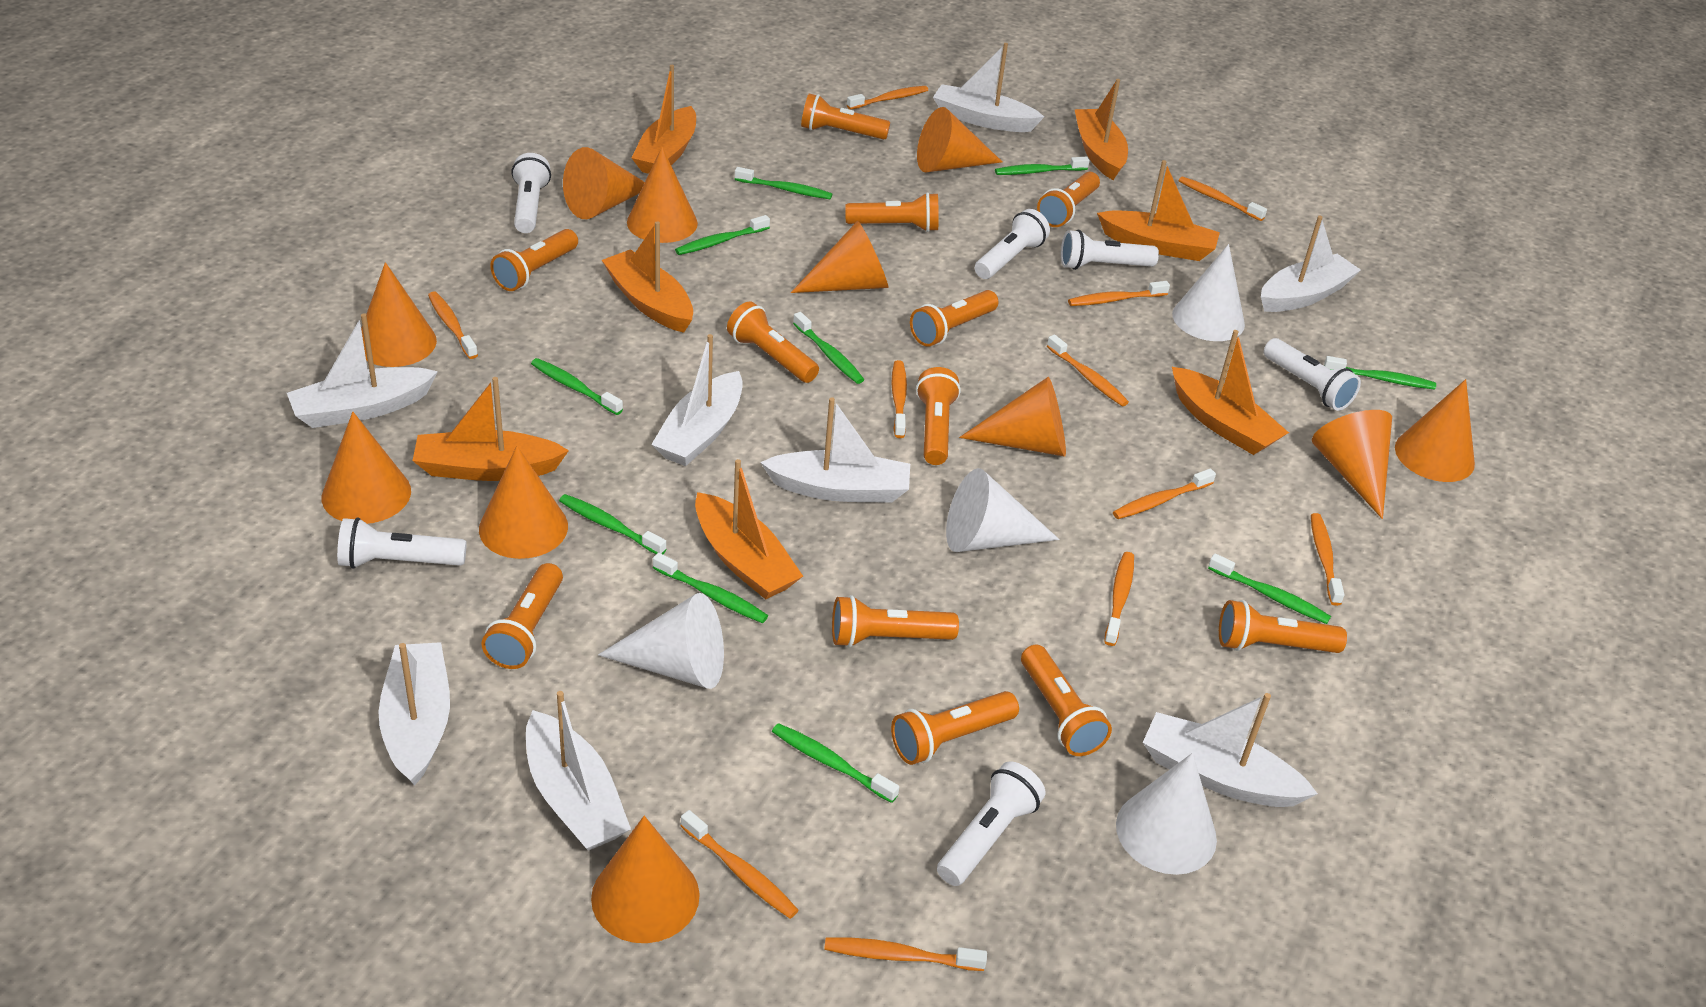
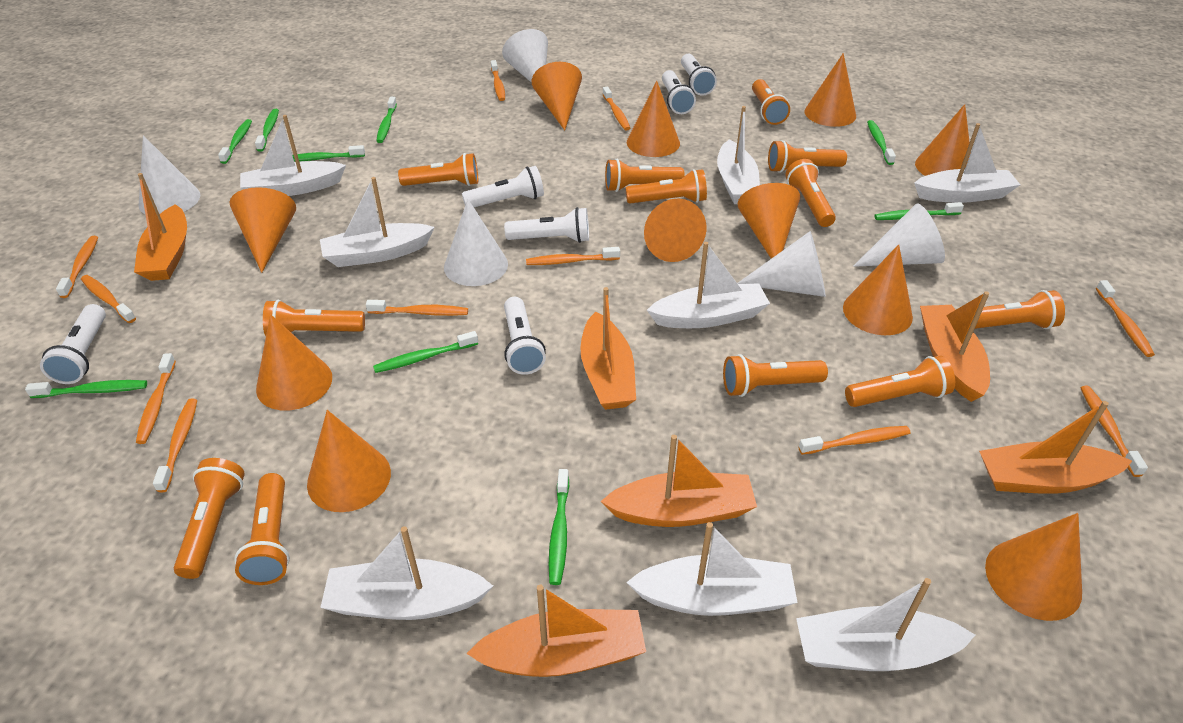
green toothbrush: 10 -> 9
orange boat: 7 -> 6
white cone: 4 -> 5

